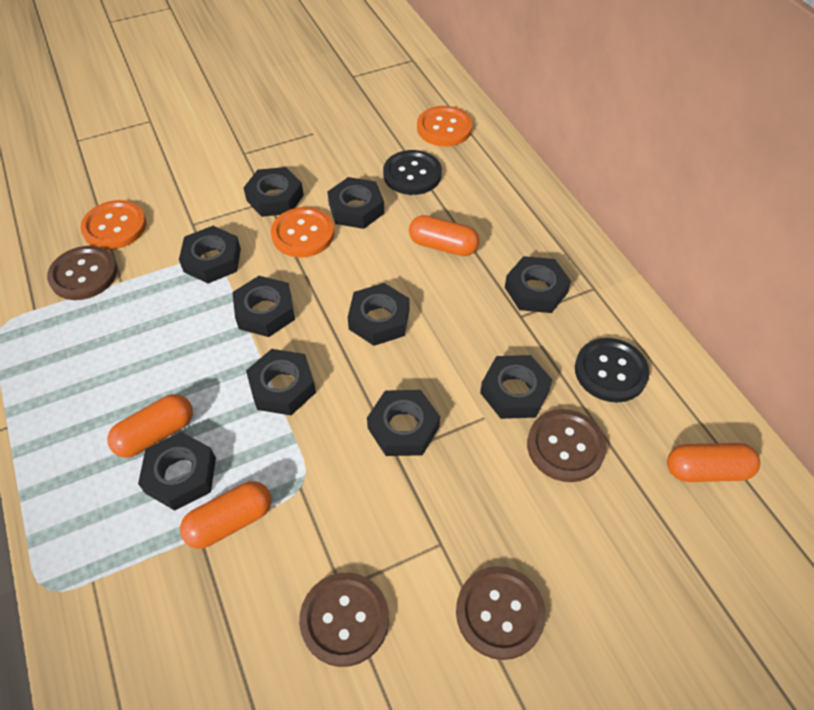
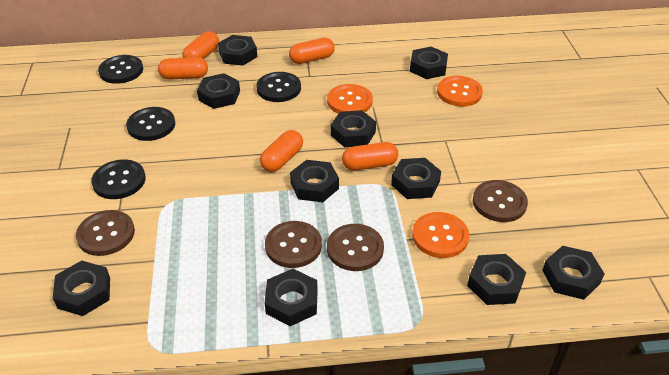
black button: 2 -> 4
orange capsule: 4 -> 5

